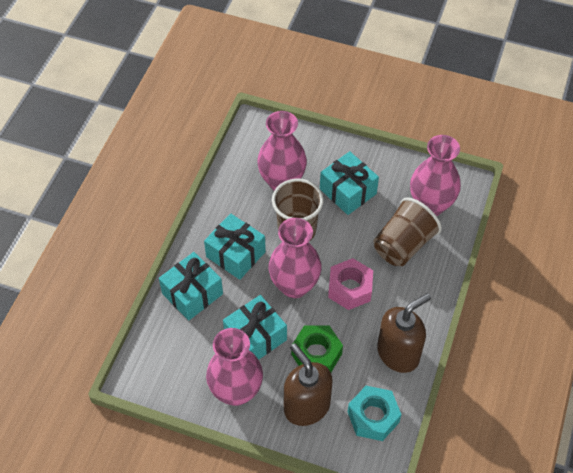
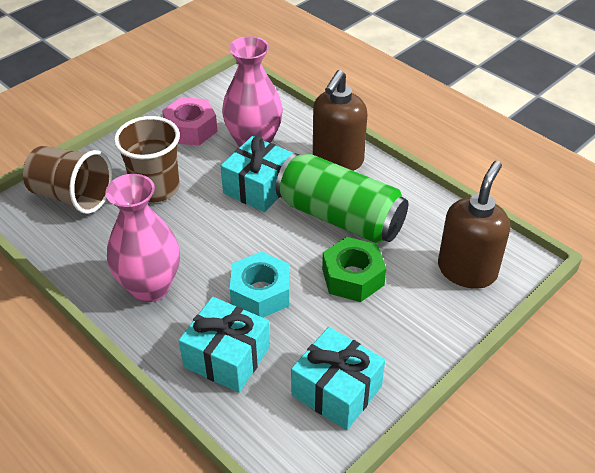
green can: 0 -> 1
pink vase: 4 -> 2
turquoise gift: 4 -> 3

